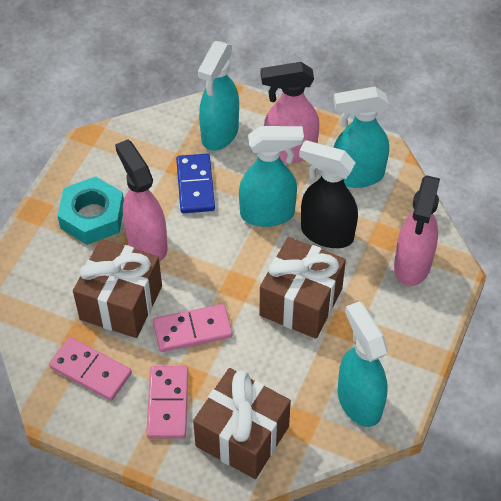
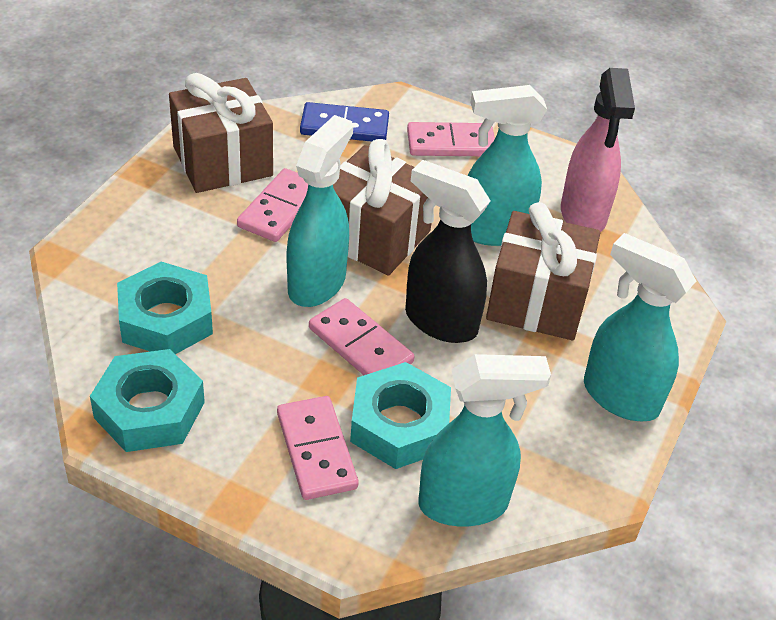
pink domino: 3 -> 4
pink spray bottle: 3 -> 1
turquoise nut: 1 -> 3

